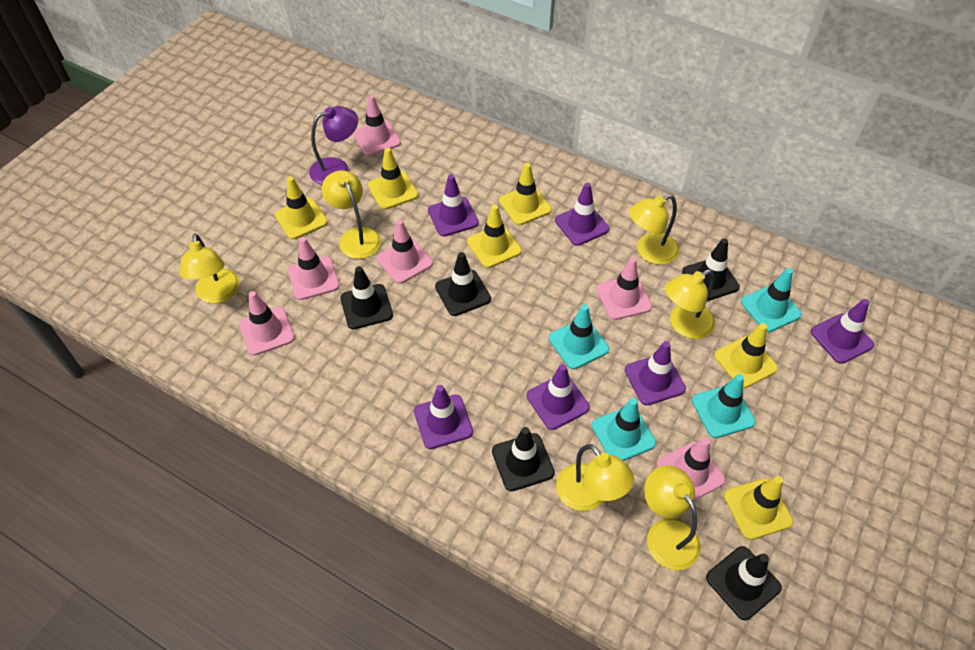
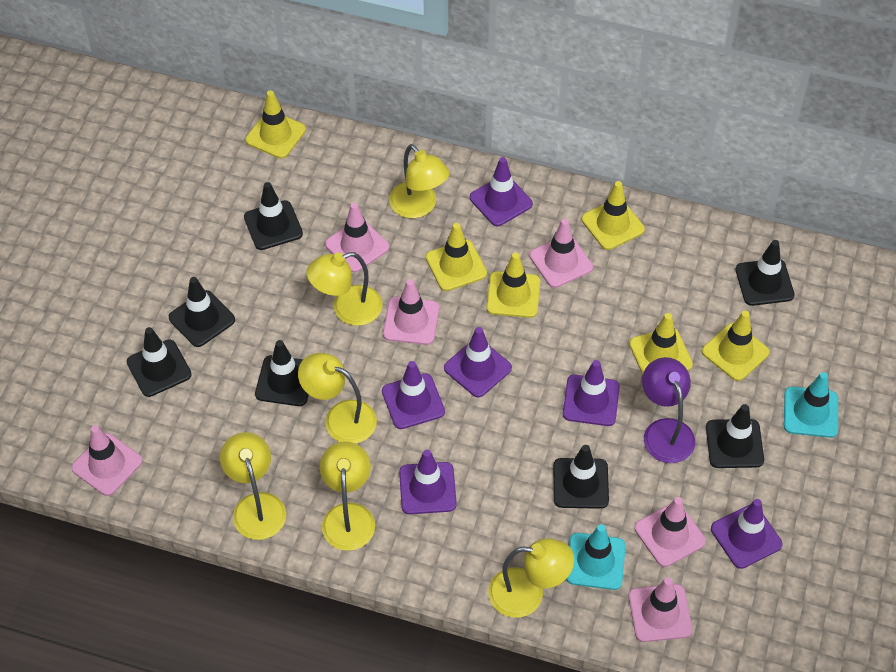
black traffic cone: 5 -> 7
turquoise traffic cone: 4 -> 2

